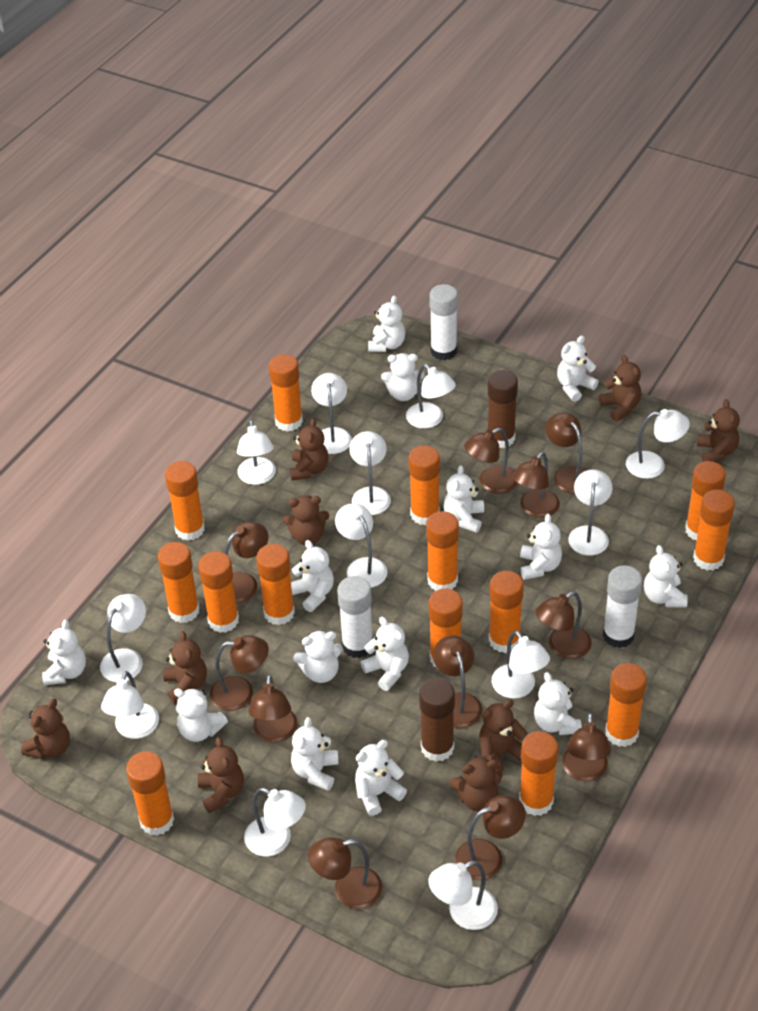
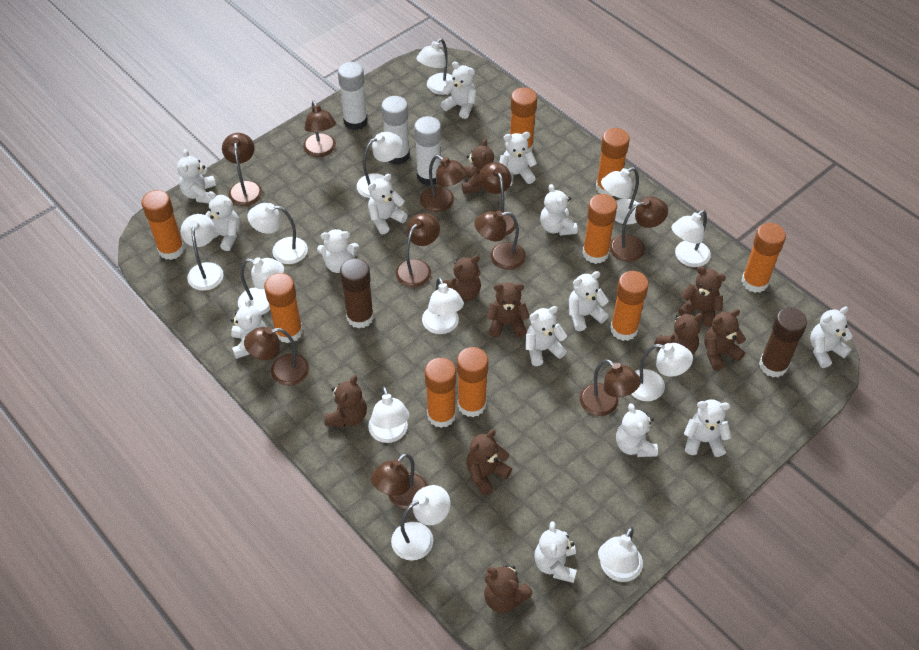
brown lamp: 11 -> 10
orange glue stick: 14 -> 9

